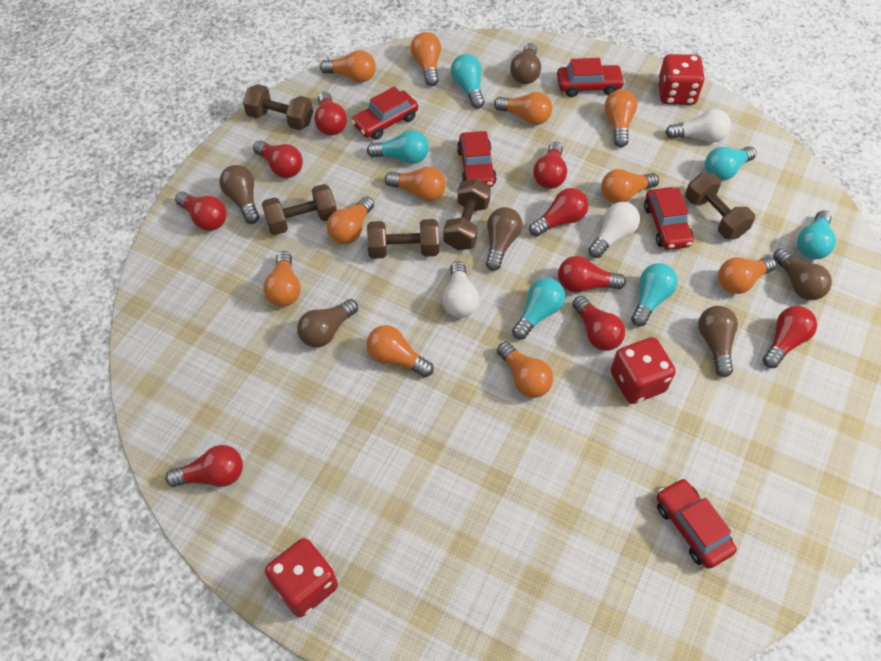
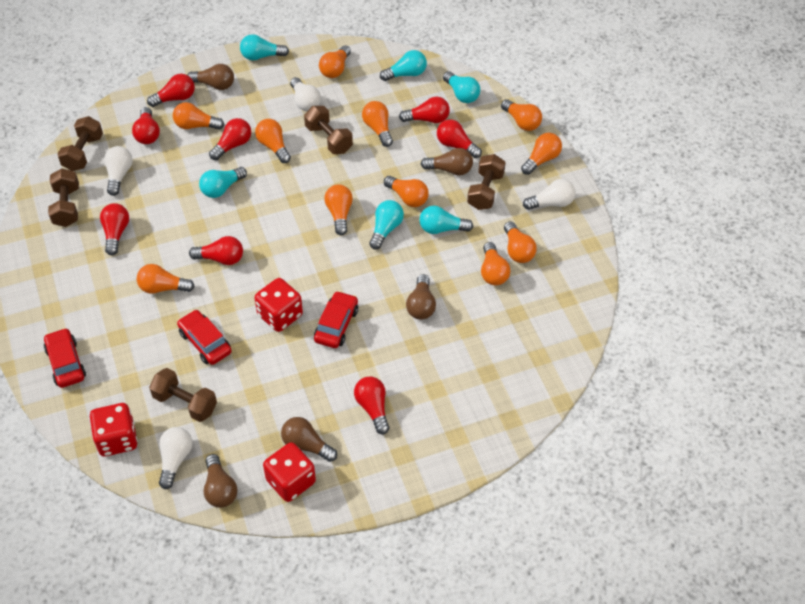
brown light bulb: 6 -> 5
red car: 5 -> 3
red light bulb: 9 -> 8
white light bulb: 3 -> 4

